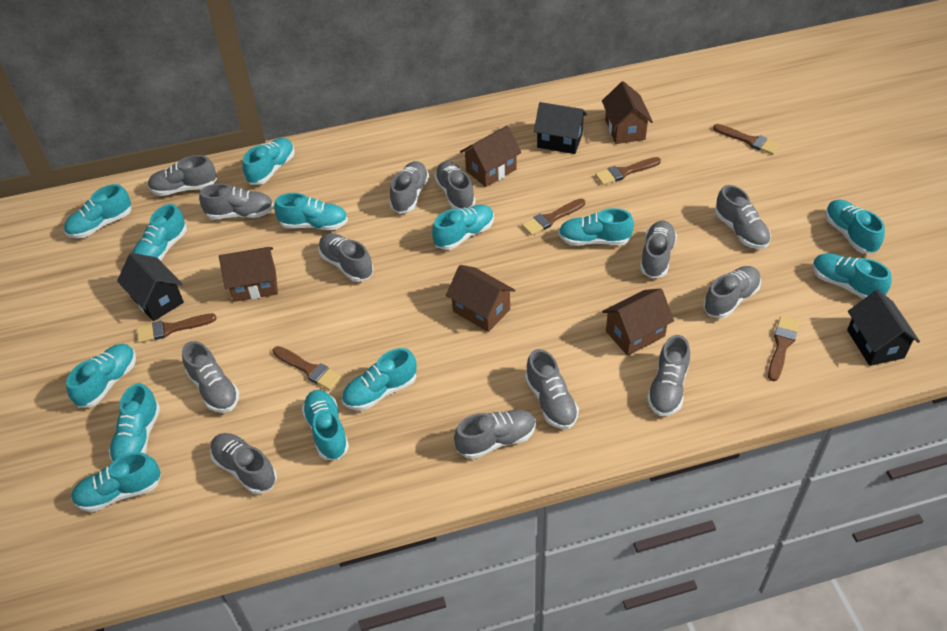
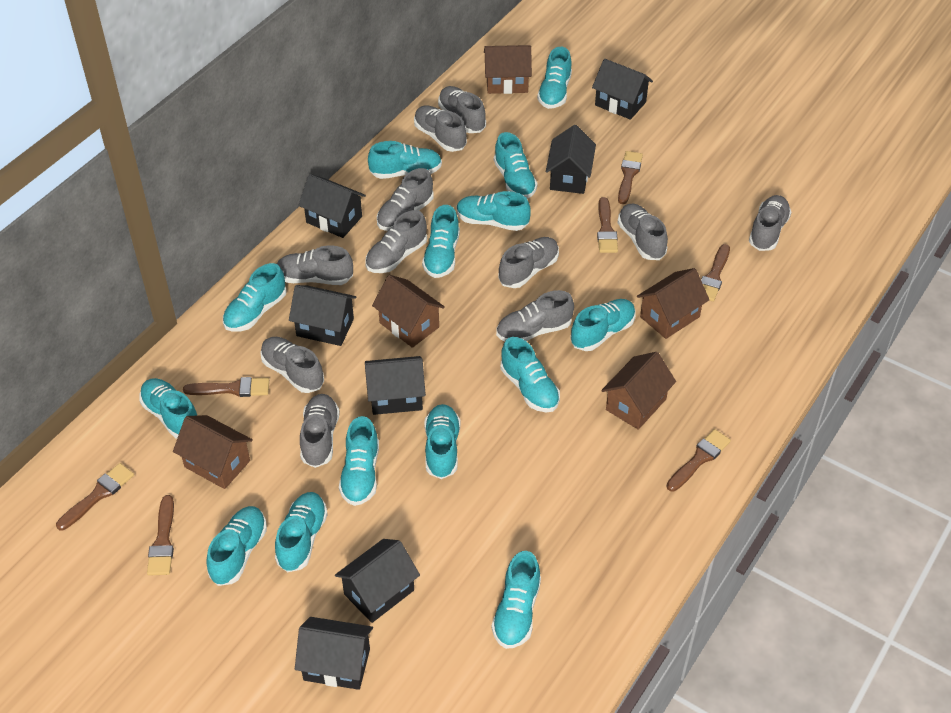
black house: 3 -> 7
brown brush: 6 -> 7
grey shoe: 13 -> 11
turquoise shoe: 13 -> 14

